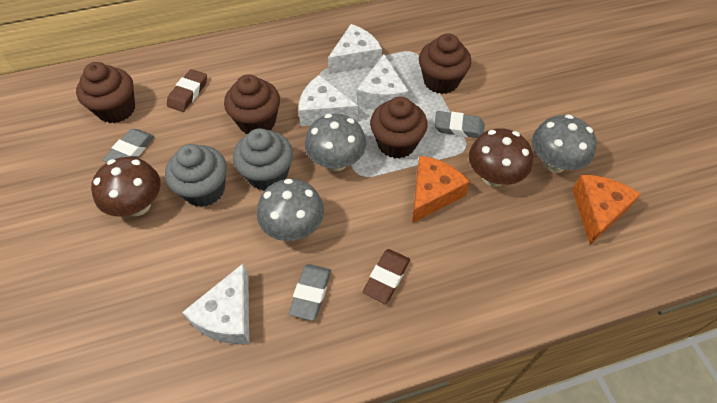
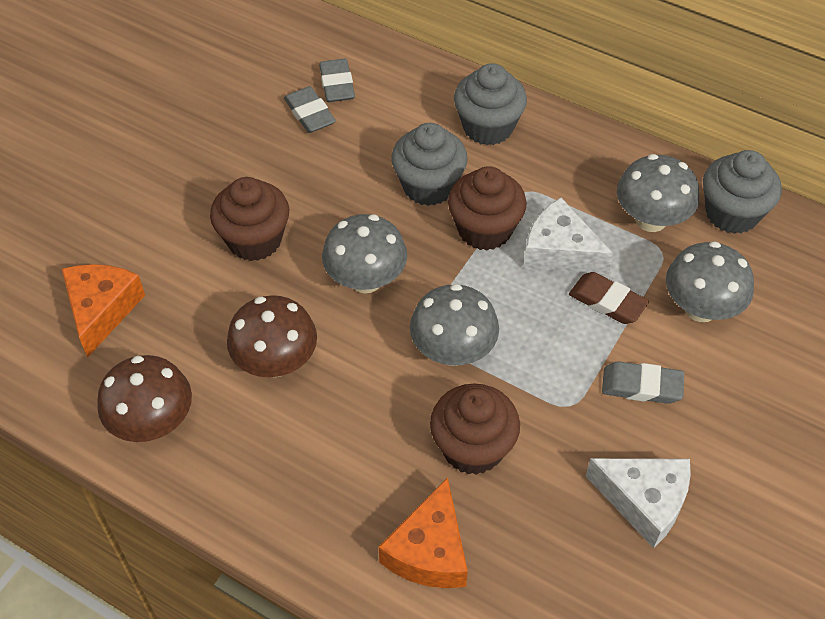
brown cupcake: 4 -> 3
brown eraser: 2 -> 1
grey cupcake: 2 -> 3
grey mushroom: 3 -> 4
white cheese: 4 -> 2

